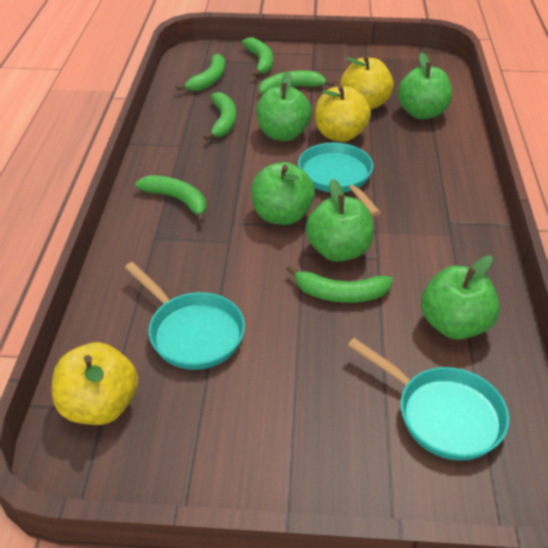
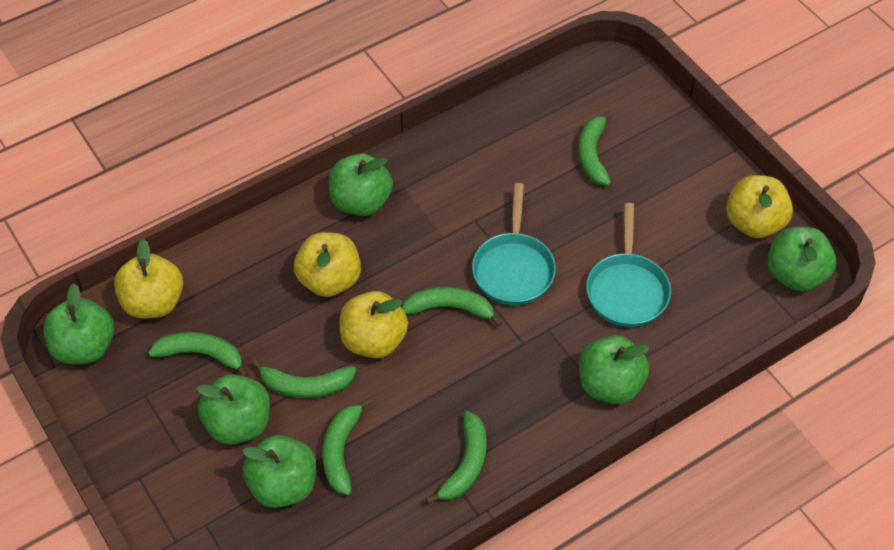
green apple: 5 -> 6
turquoise pan: 3 -> 2
yellow apple: 3 -> 4

